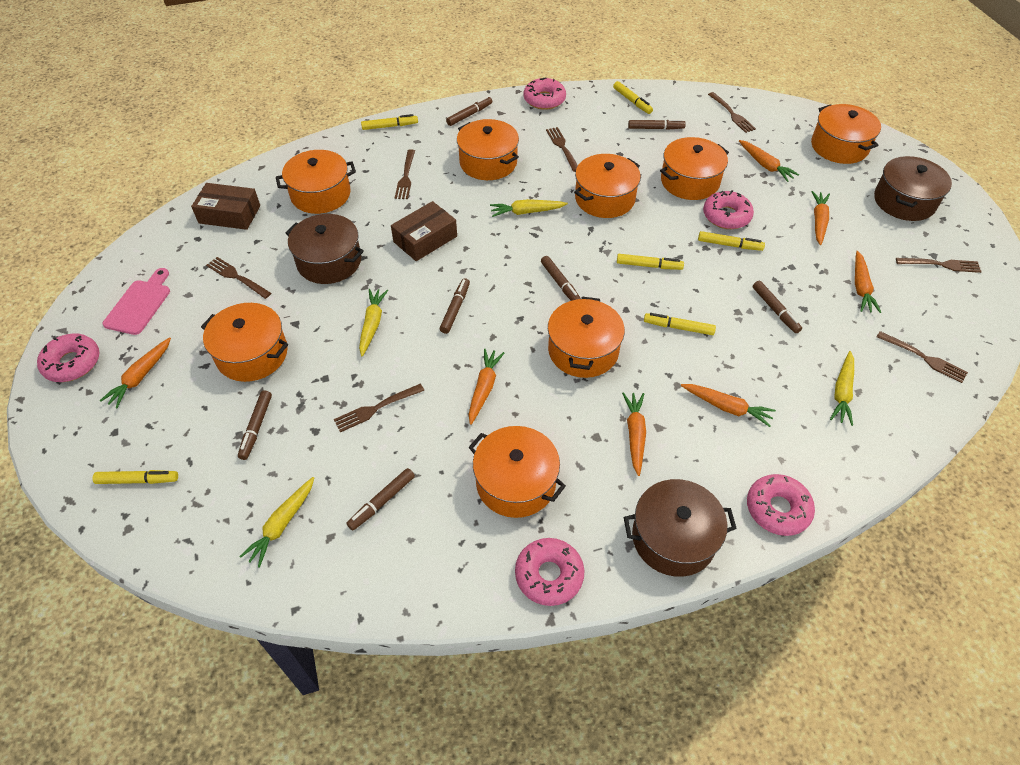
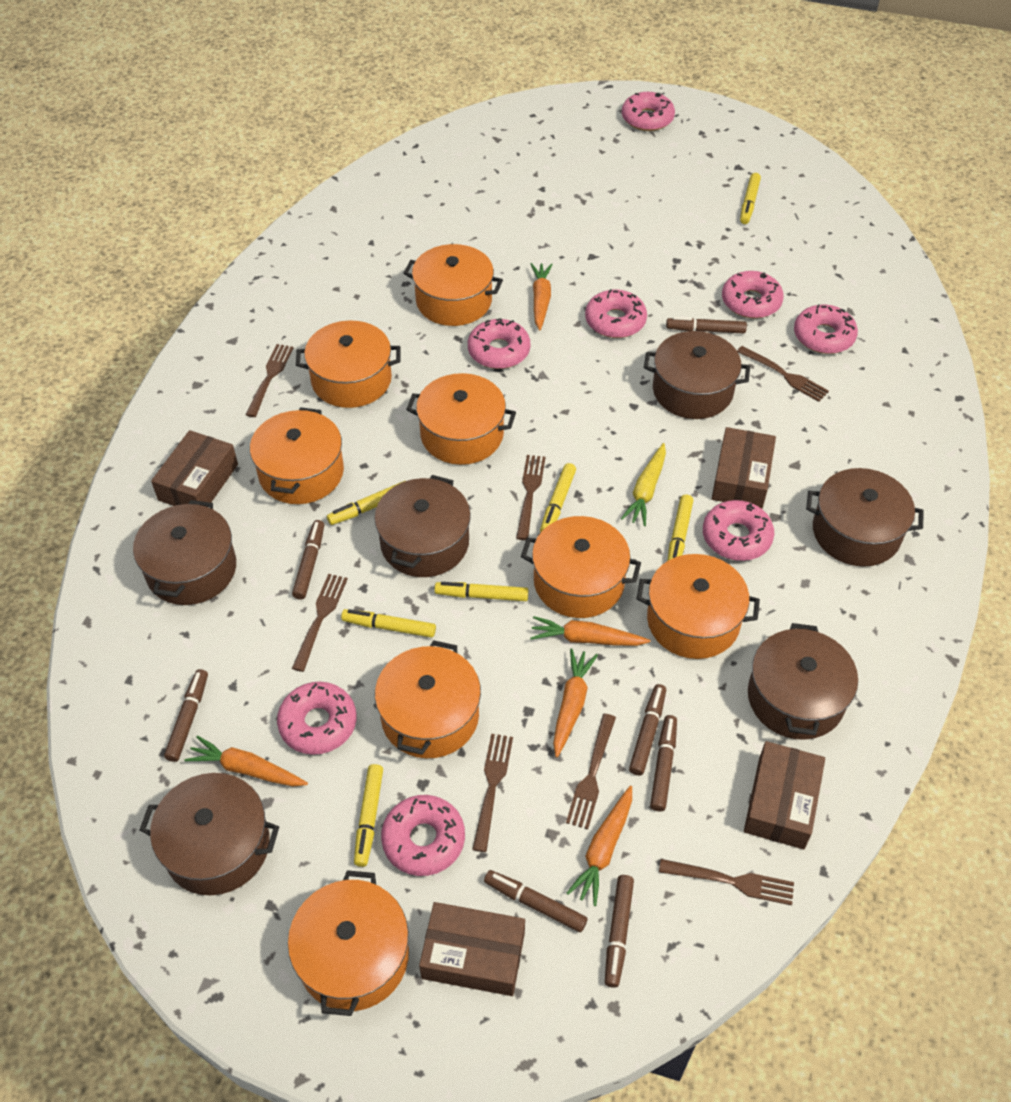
brown box: 2 -> 4
brown pot: 3 -> 6
orange carrot: 7 -> 5
pink cutting board: 1 -> 0
pink donut: 5 -> 8
yellow carrot: 4 -> 1
yellow marker: 6 -> 7

